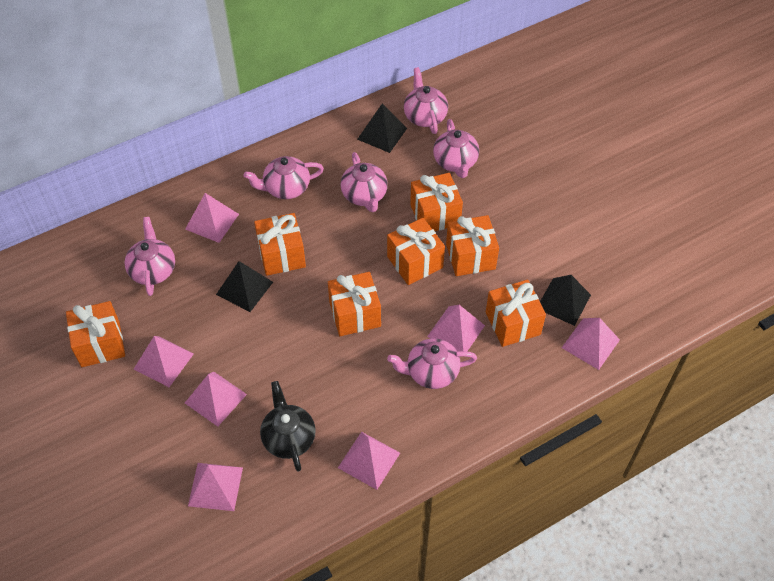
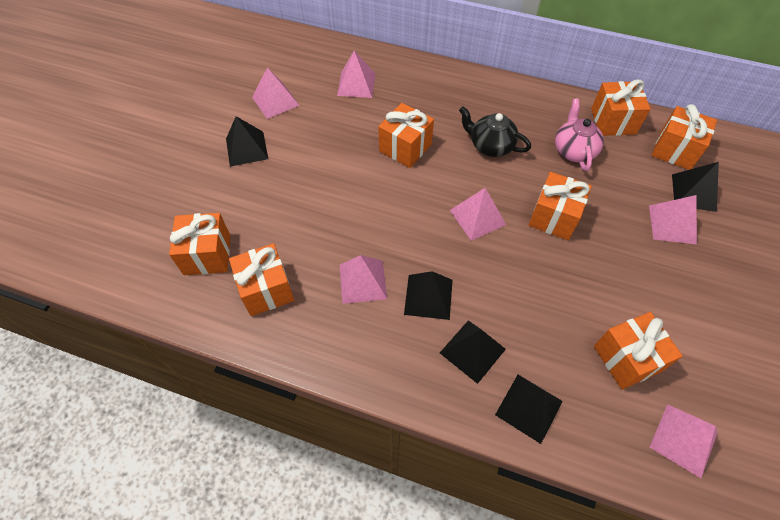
black pyramid: 3 -> 5
pink pyramid: 7 -> 6
pink teapot: 6 -> 1

